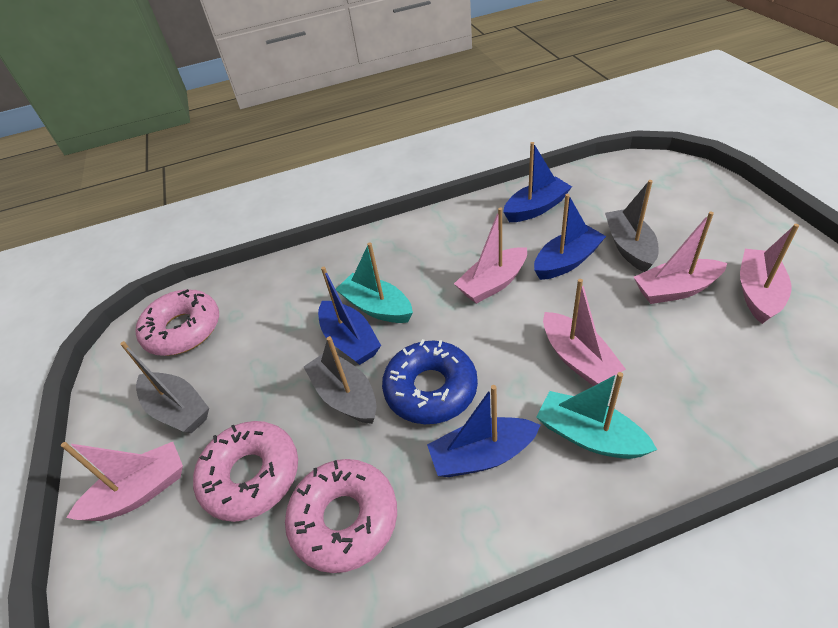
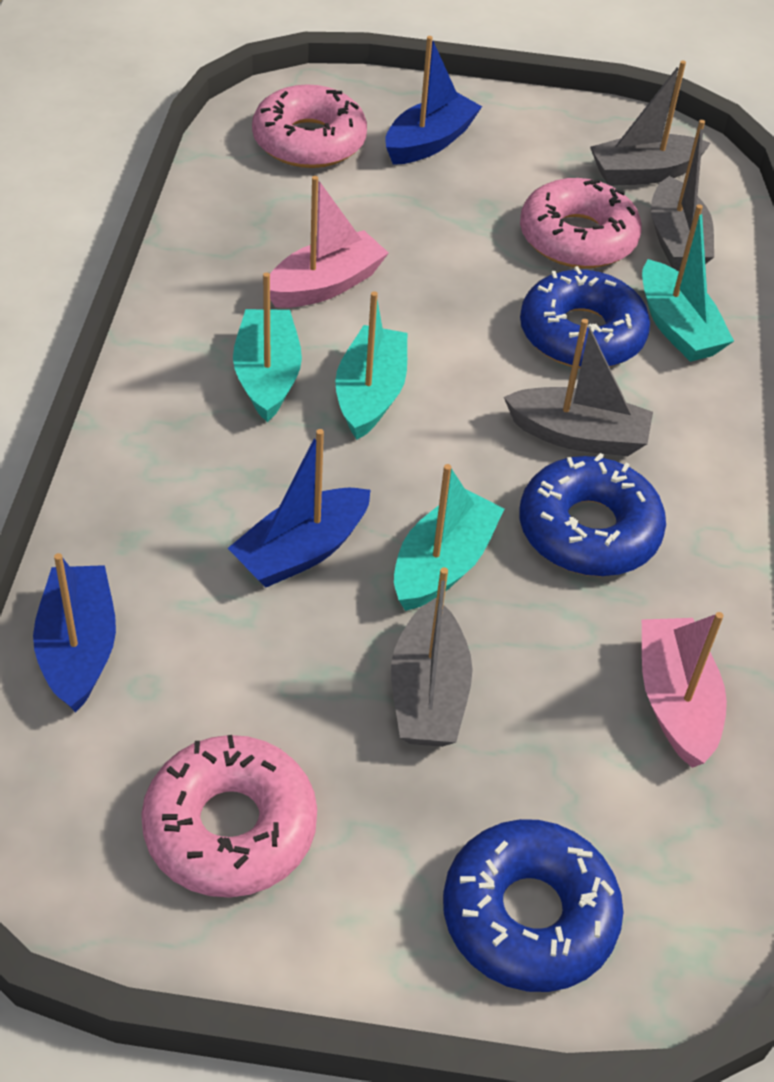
blue boat: 4 -> 3
blue donut: 1 -> 3
grey boat: 3 -> 4
pink boat: 5 -> 2
turquoise boat: 2 -> 4

